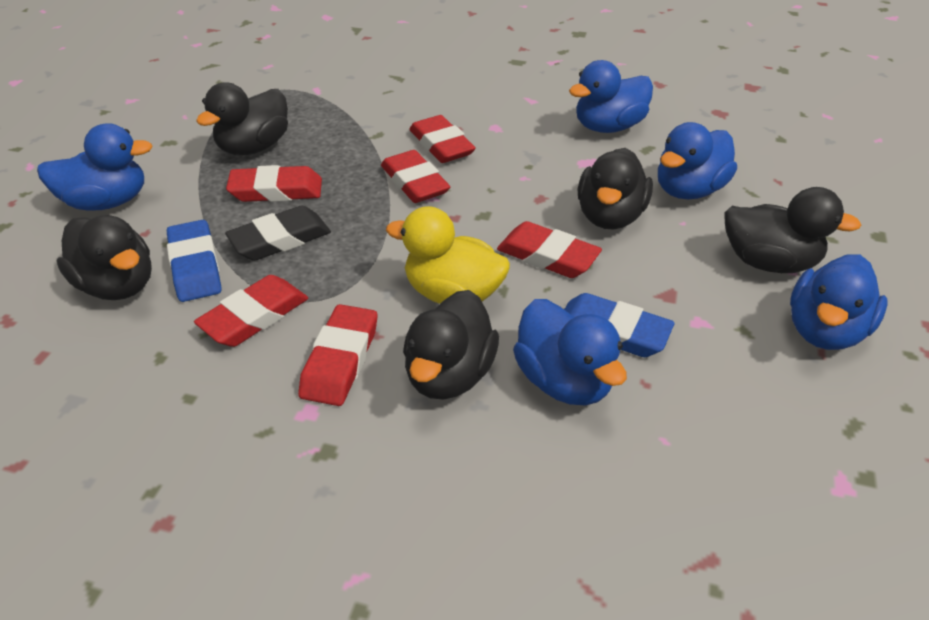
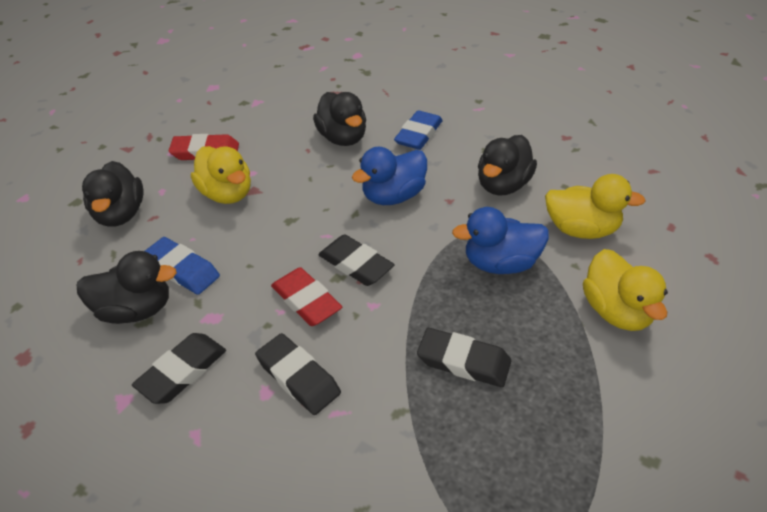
black duck: 5 -> 4
black eraser: 1 -> 4
blue duck: 5 -> 2
red eraser: 6 -> 2
yellow duck: 1 -> 3

